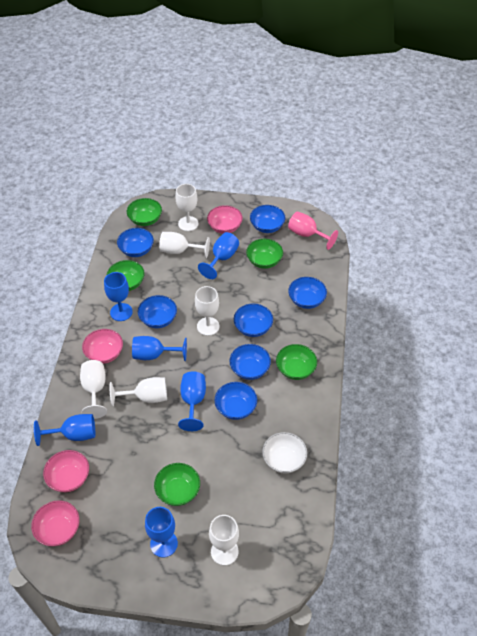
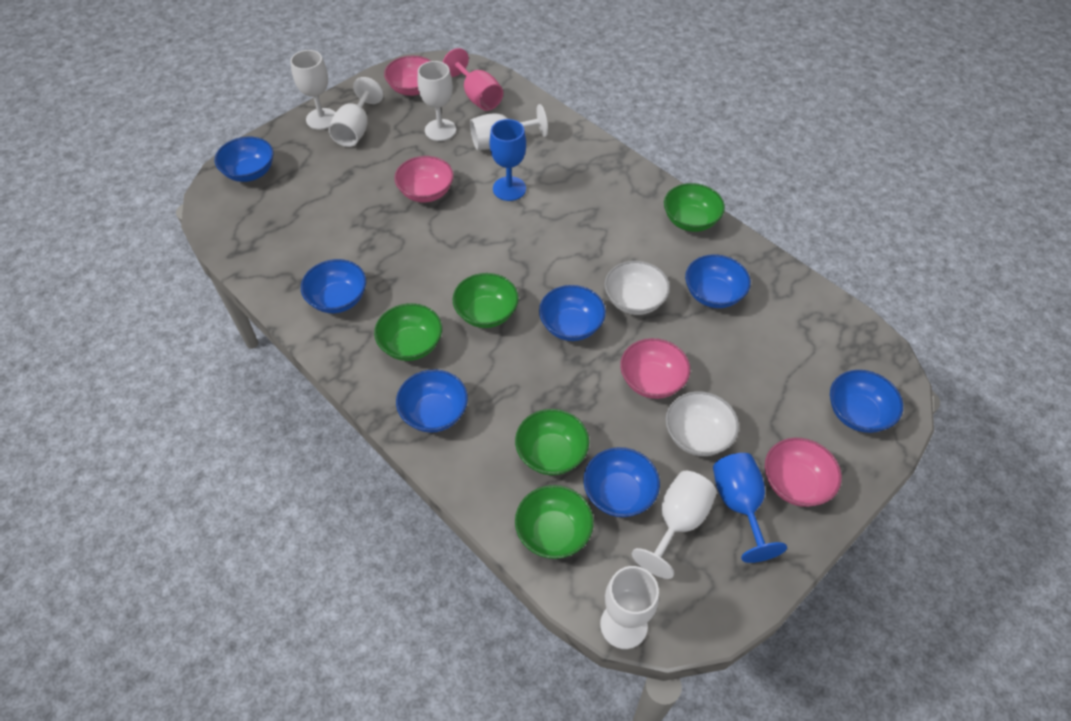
blue goblet: 6 -> 2
white bowl: 1 -> 2

